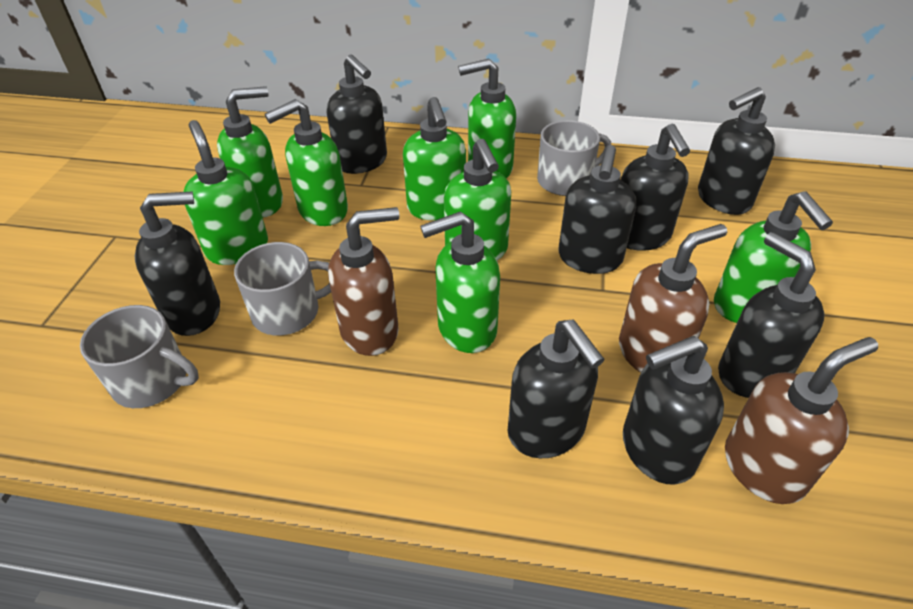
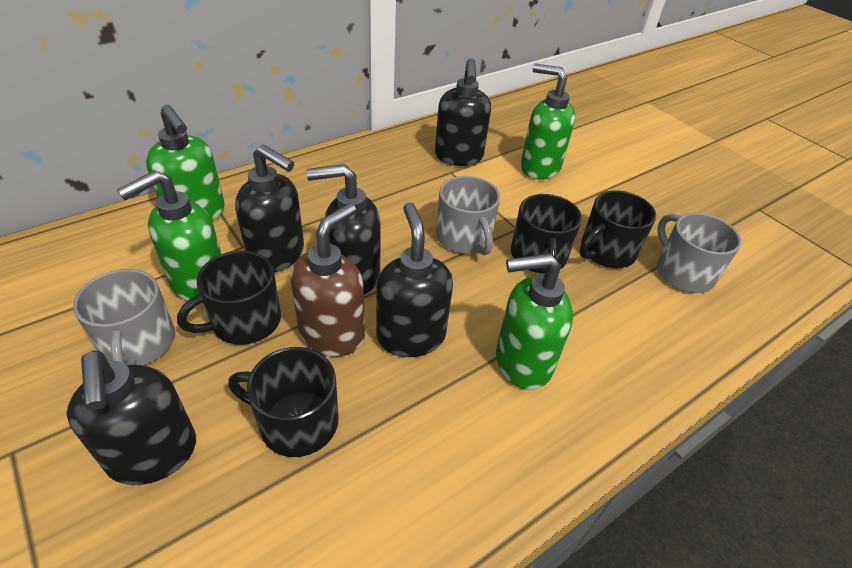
black mug: 0 -> 4
black soap dispenser: 8 -> 5
brown soap dispenser: 3 -> 1
green soap dispenser: 8 -> 4

